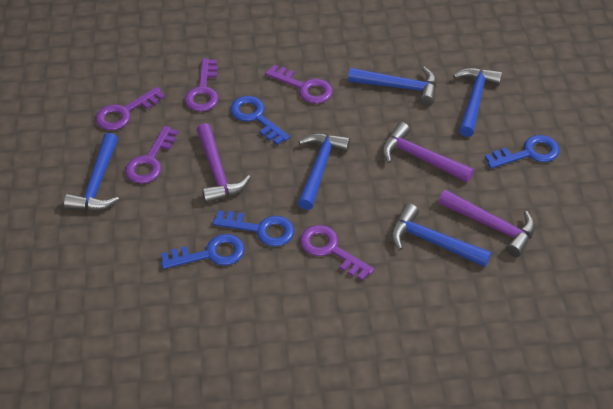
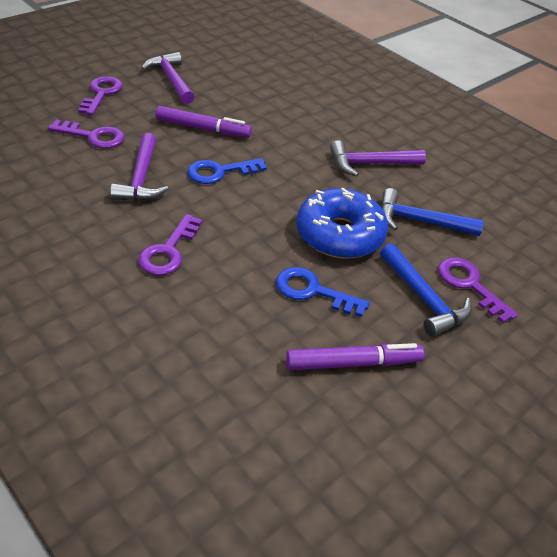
blue donut: 0 -> 1
blue hammer: 5 -> 2
blue key: 4 -> 2
purple key: 5 -> 4
purple marker: 0 -> 2

